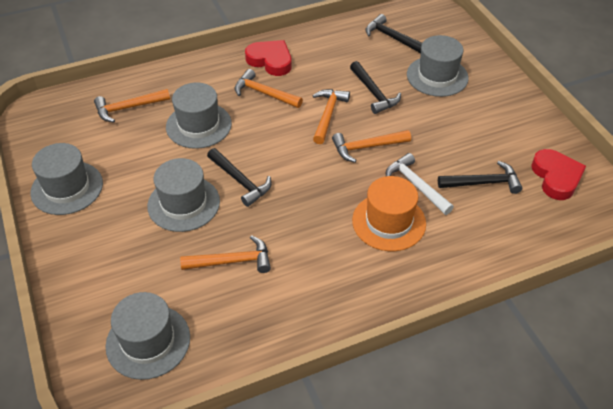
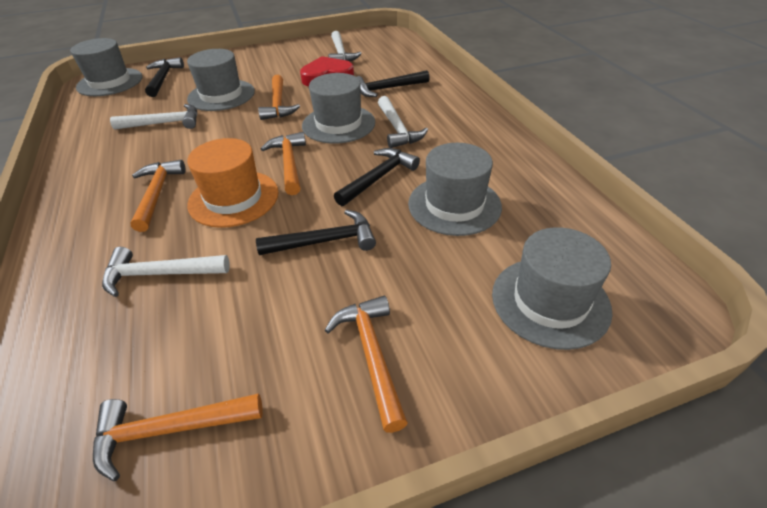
red heart: 2 -> 1
white hammer: 1 -> 4

